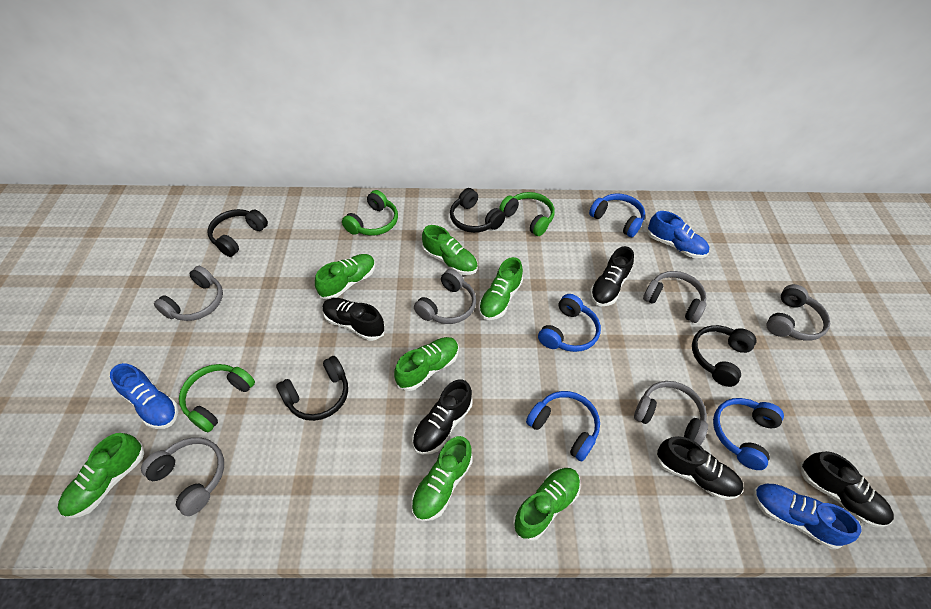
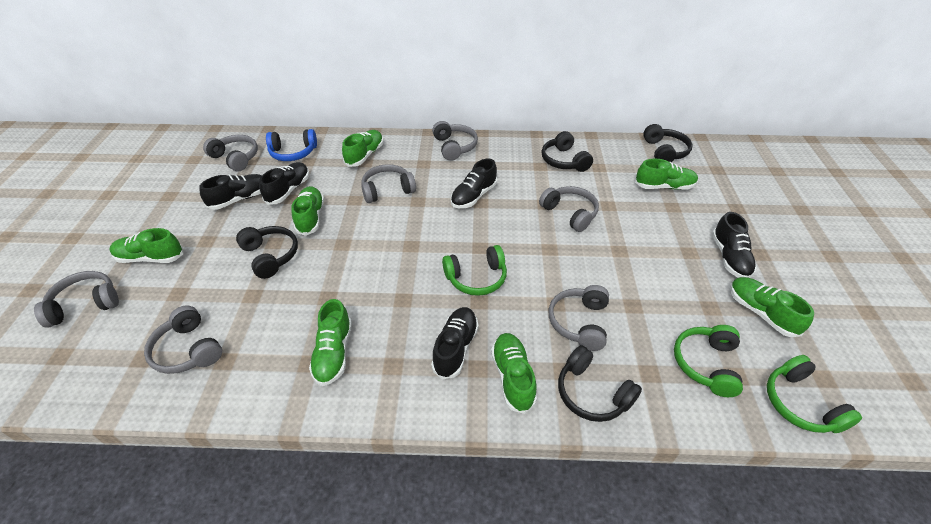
blue headphones: 4 -> 1
blue shoe: 3 -> 0
grey headphones: 6 -> 7

